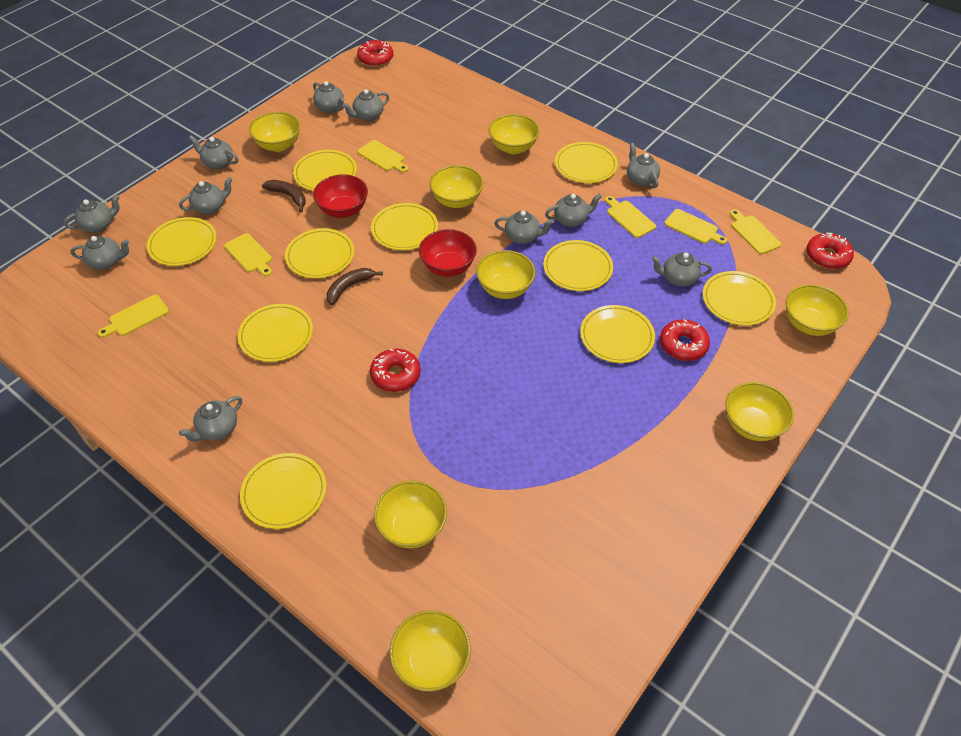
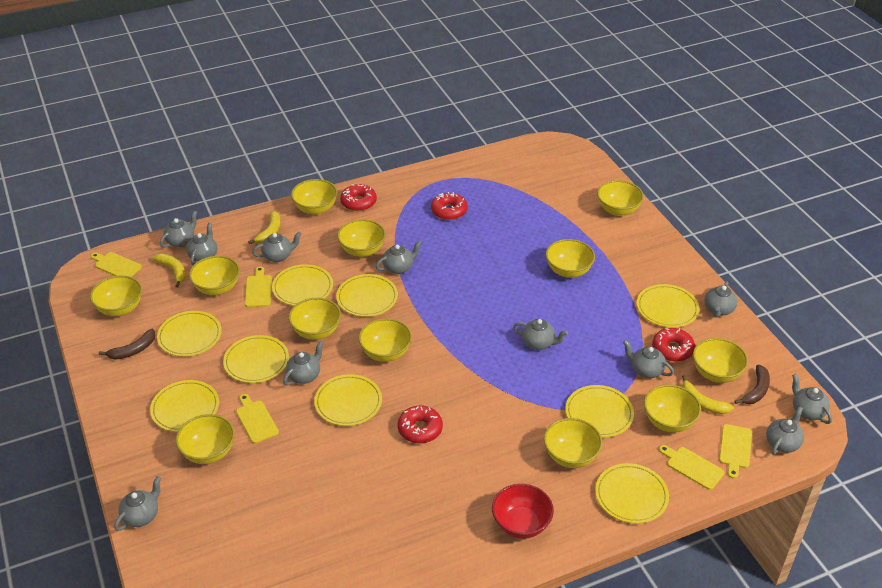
red bowl: 2 -> 1
yellow banana: 0 -> 3
yellow bowl: 8 -> 12
yellow cutting board: 6 -> 5
yellow plate: 10 -> 9

